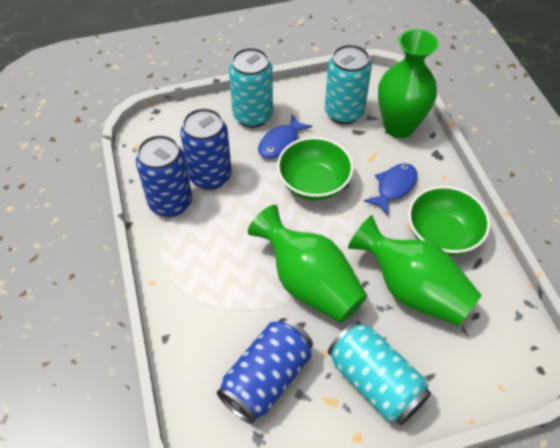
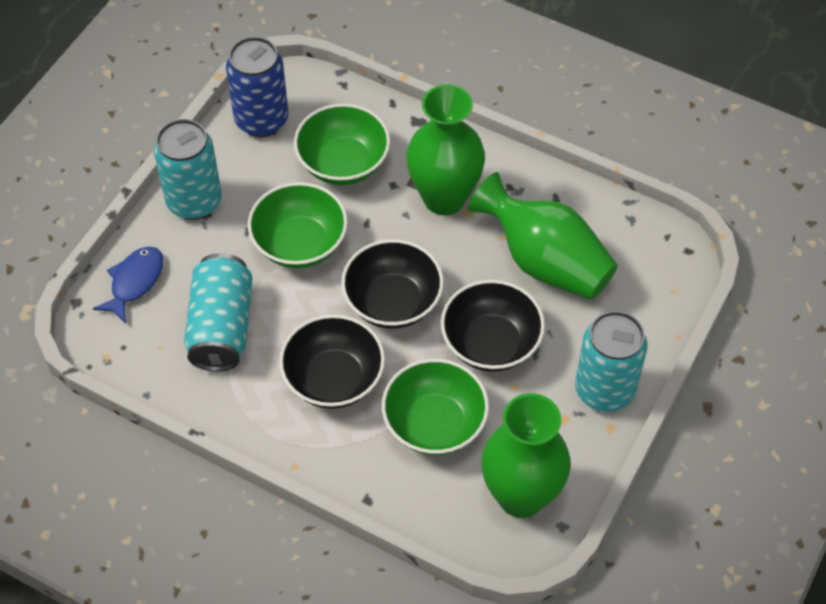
black bowl: 0 -> 3
blue can: 3 -> 1
blue fish: 2 -> 1
green bowl: 2 -> 3

